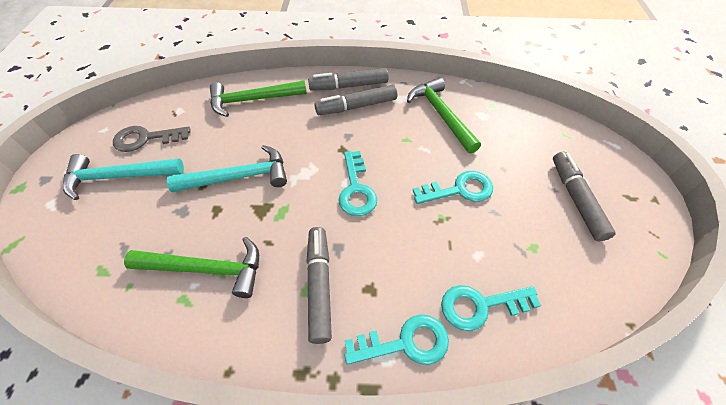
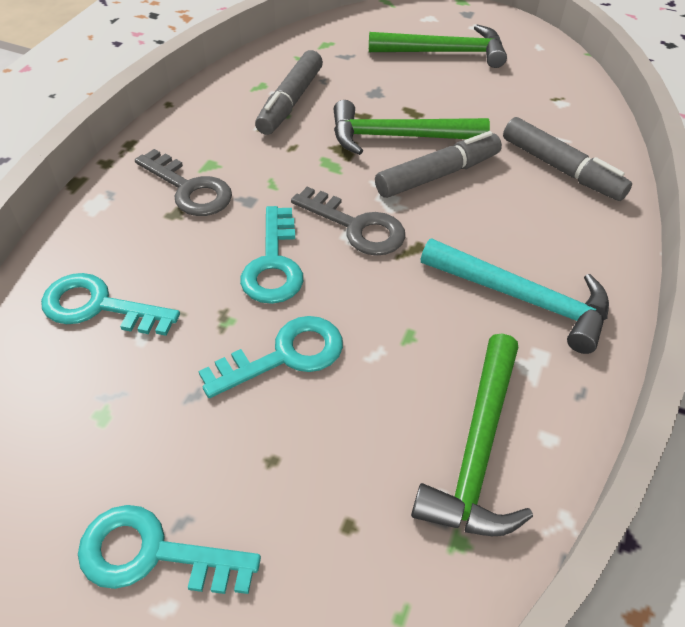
grey key: 1 -> 2
grey marker: 4 -> 3
turquoise hammer: 2 -> 1

